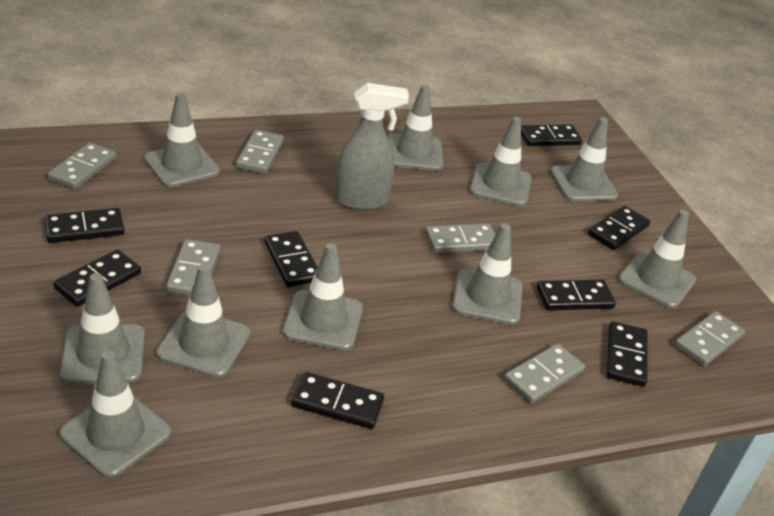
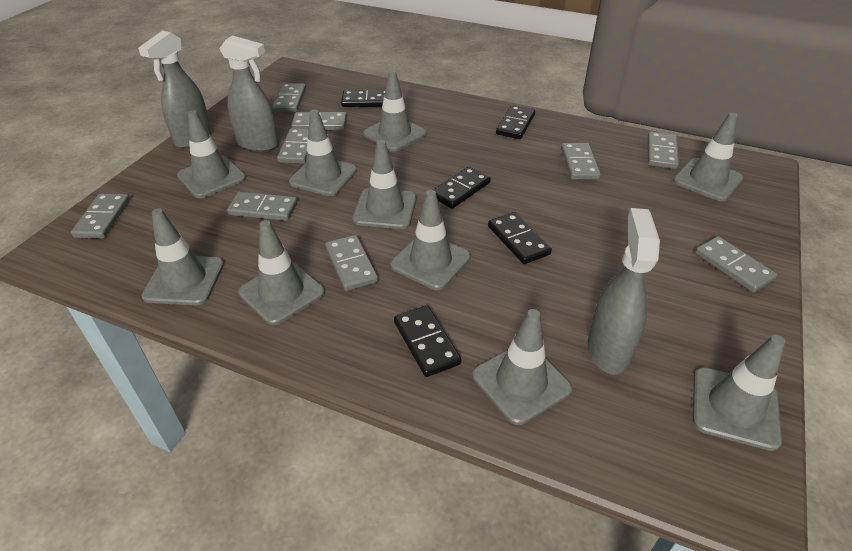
black domino: 8 -> 5
grey domino: 6 -> 9
grey spray bottle: 1 -> 3

